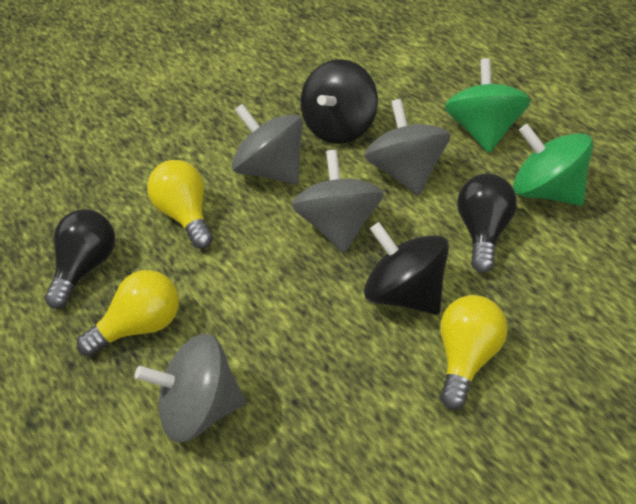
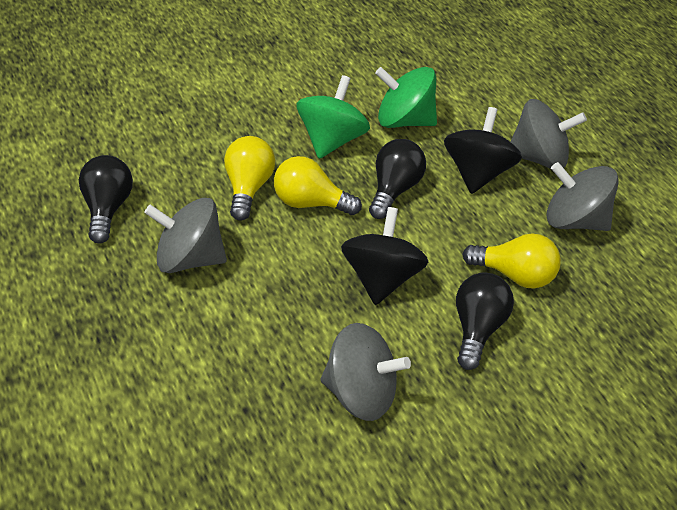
black light bulb: 2 -> 3

